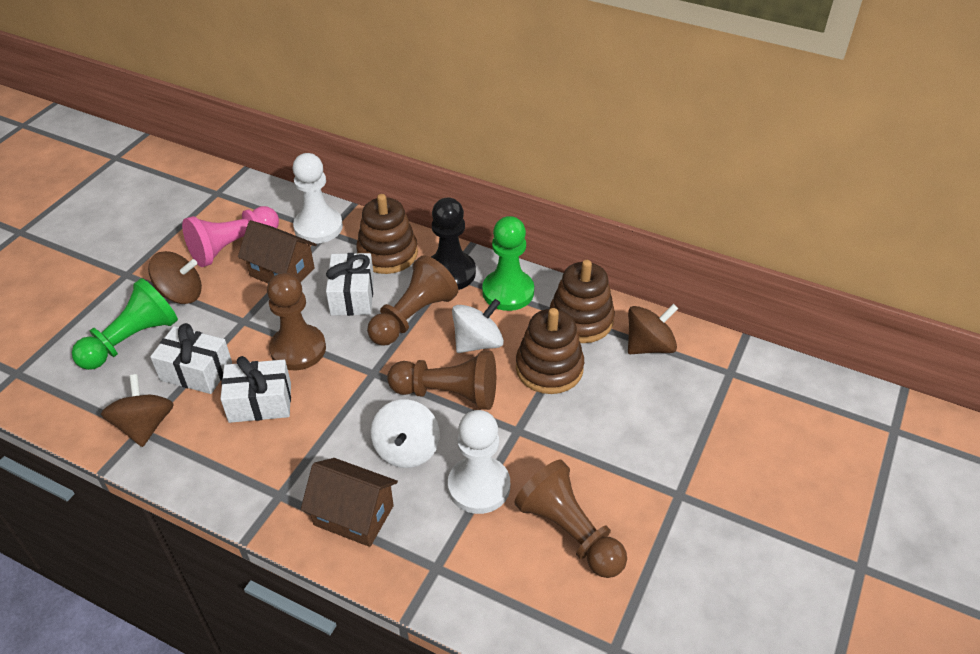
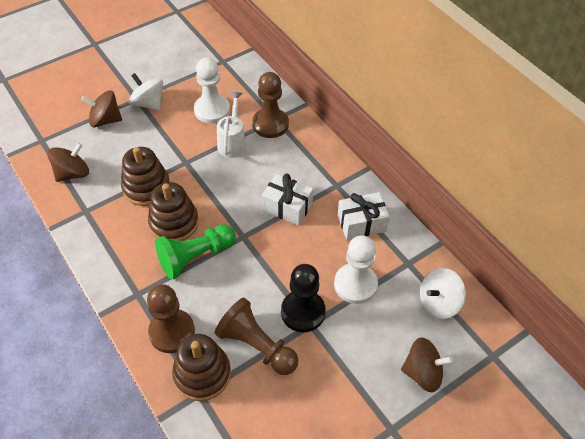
brown house: 2 -> 0
brown pawn: 4 -> 3
green pawn: 2 -> 1
pink pawn: 1 -> 0
white gift: 3 -> 2
white watering can: 0 -> 1

